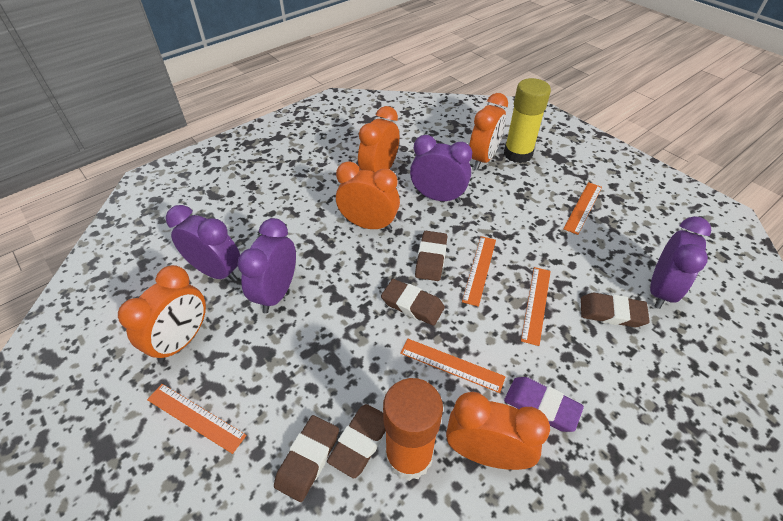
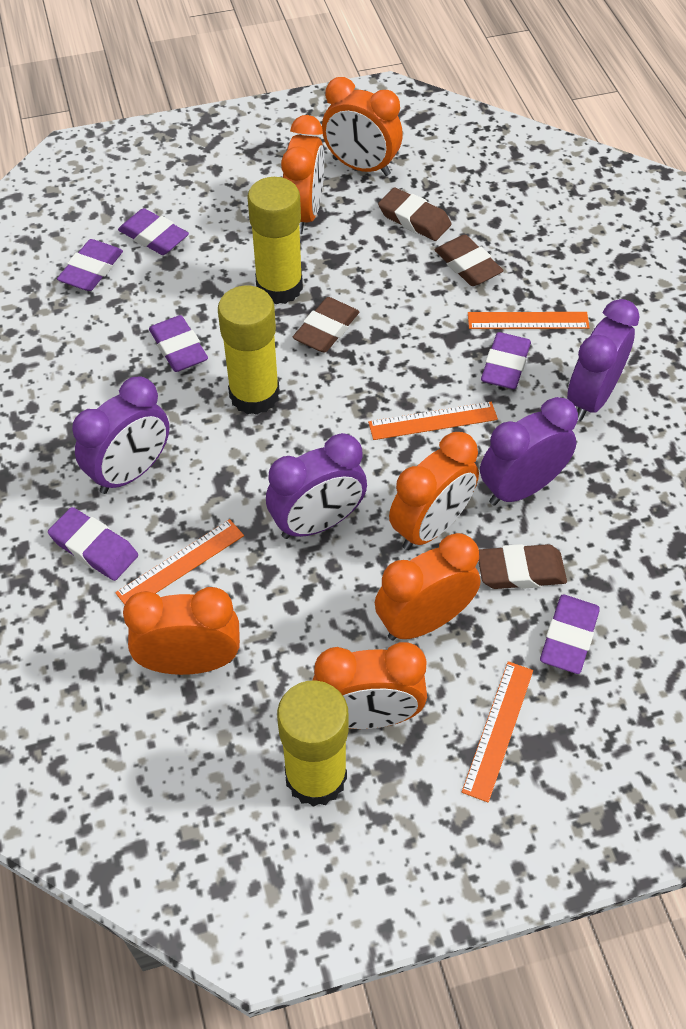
brown eraser: 5 -> 4
orange clock: 5 -> 6
orange glue stick: 1 -> 0
orange ruler: 5 -> 4
purple eraser: 1 -> 6
yellow glue stick: 1 -> 3

